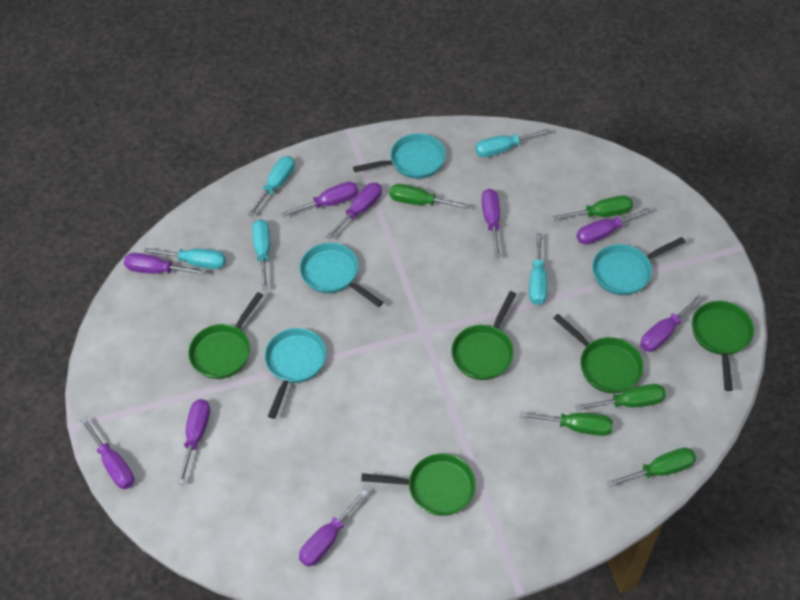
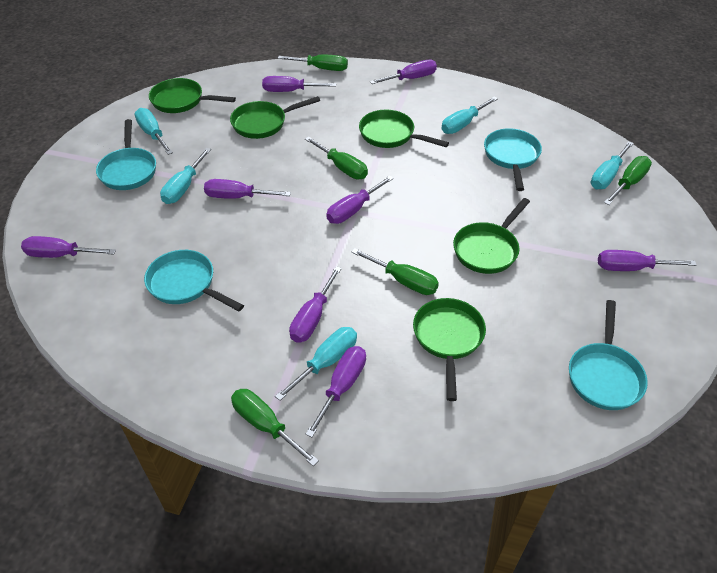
purple screwdriver: 9 -> 8

